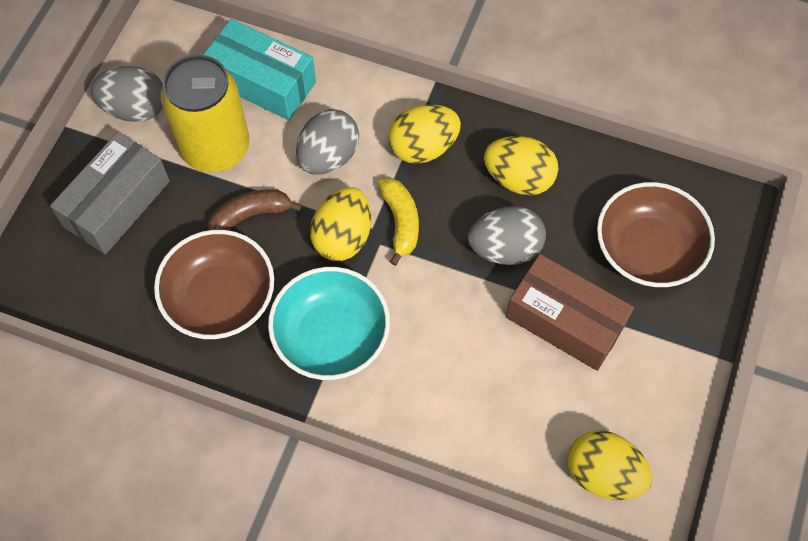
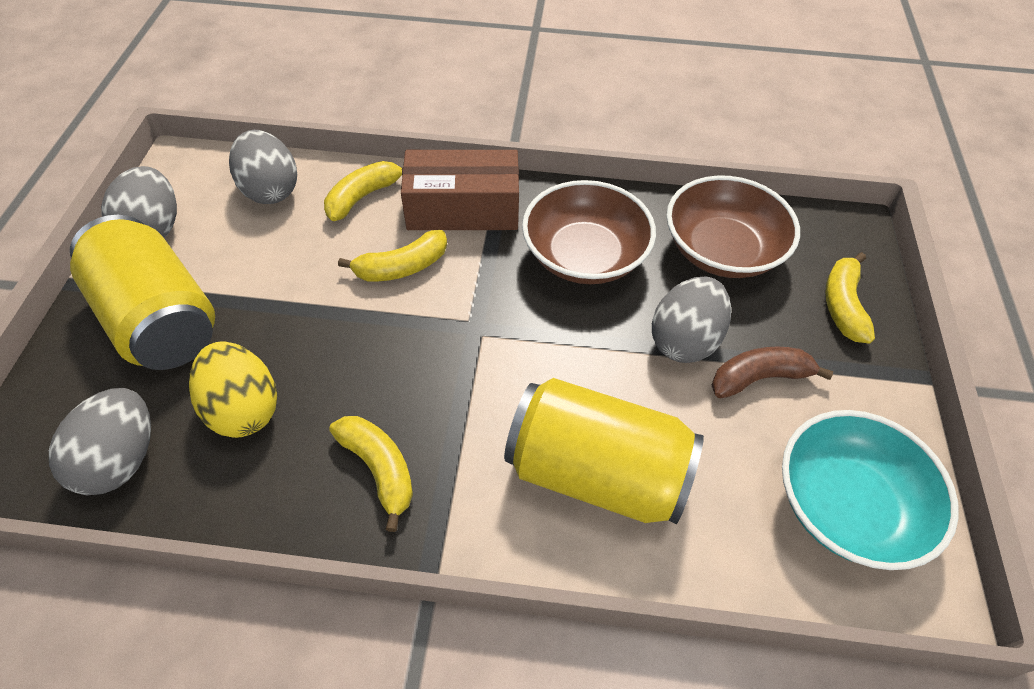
grey box: 1 -> 0
grey egg: 3 -> 4
turquoise box: 1 -> 0
yellow banana: 1 -> 4
yellow can: 1 -> 2
yellow egg: 4 -> 1

